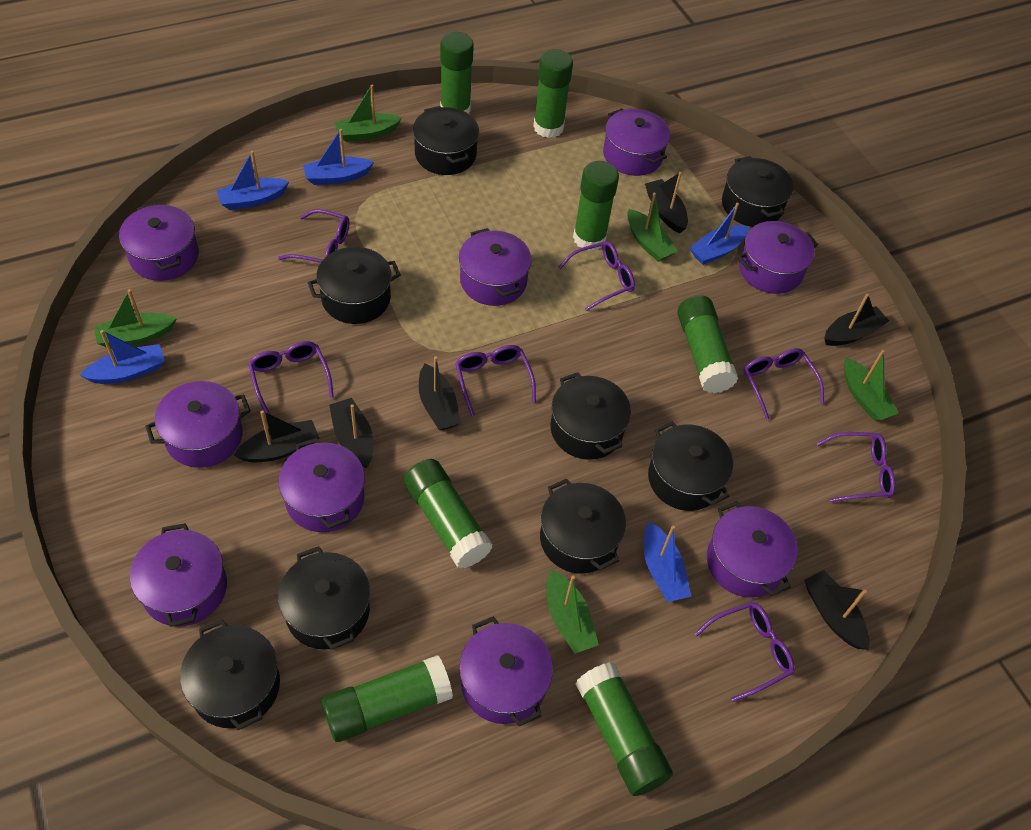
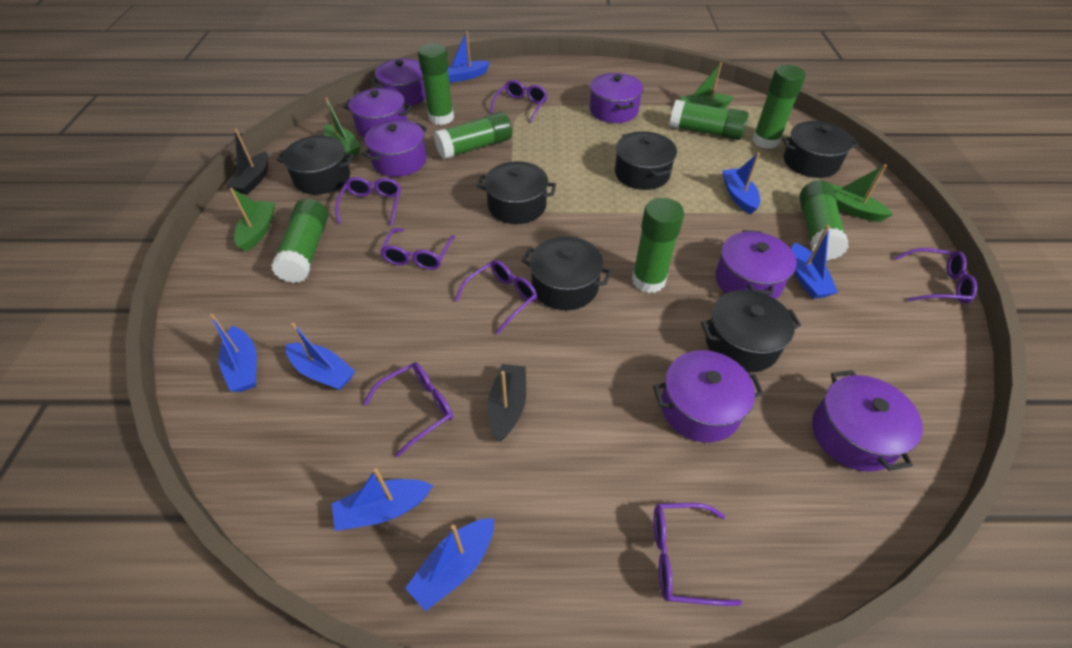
black boat: 6 -> 2
black pot: 8 -> 6
blue boat: 5 -> 7
green boat: 5 -> 4
purple pot: 9 -> 7

